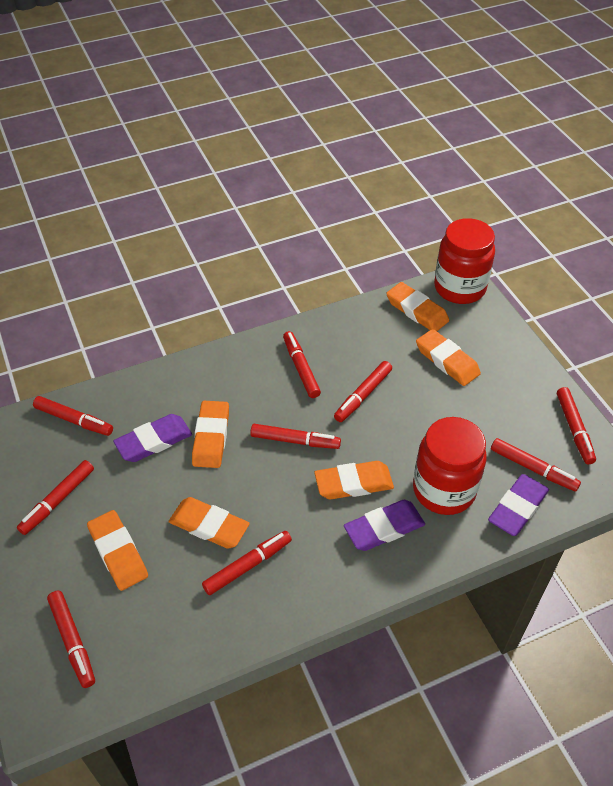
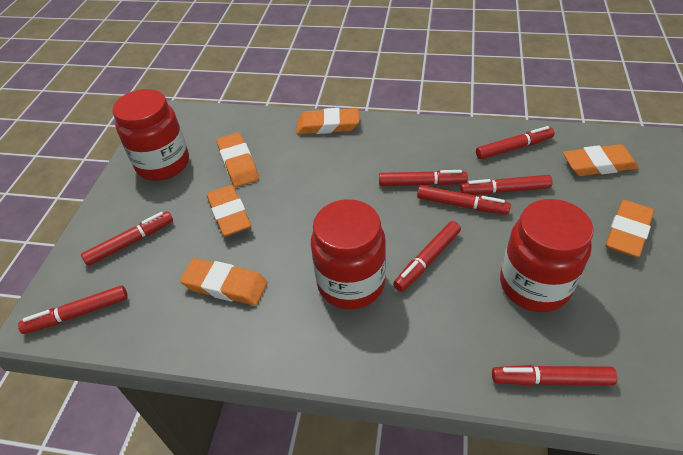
purple eraser: 3 -> 0
red jar: 2 -> 3
red marker: 9 -> 8

